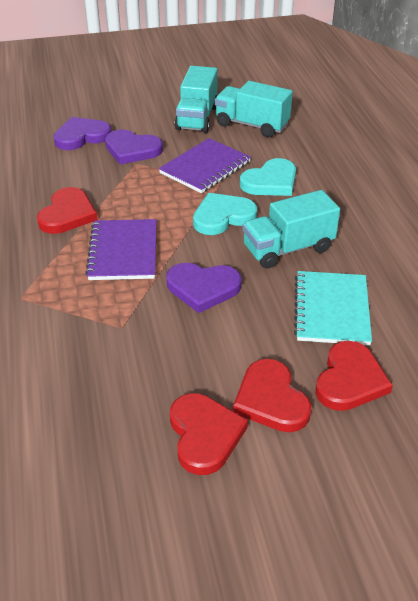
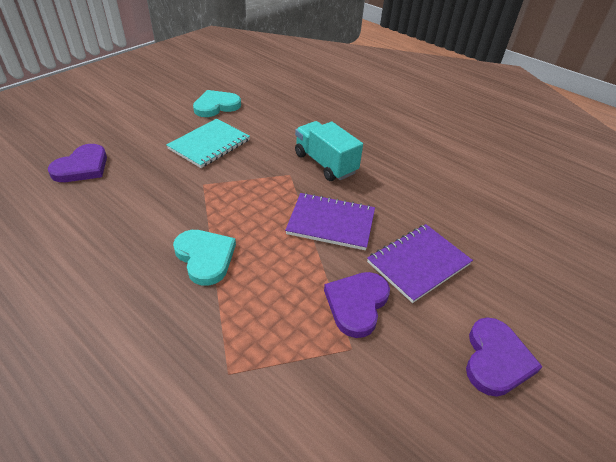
red heart: 4 -> 0
turquoise truck: 3 -> 1

